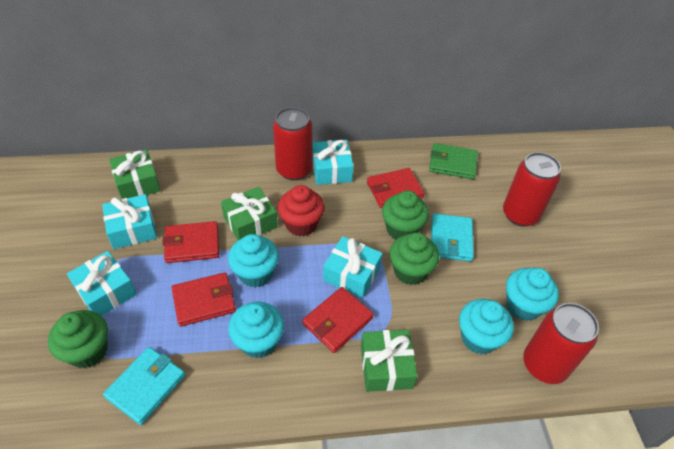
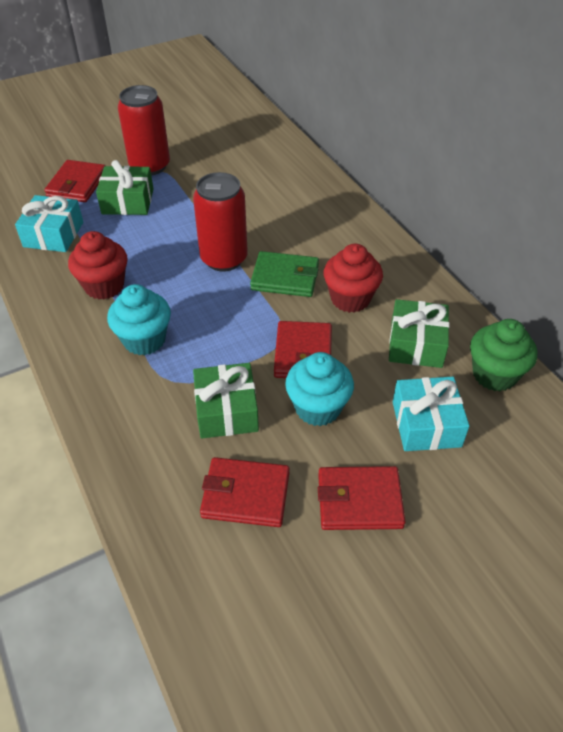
green cupcake: 3 -> 1
red can: 3 -> 2
red cupcake: 1 -> 2
turquoise cupcake: 4 -> 2
turquoise gift: 4 -> 2
turquoise wallet: 2 -> 0

